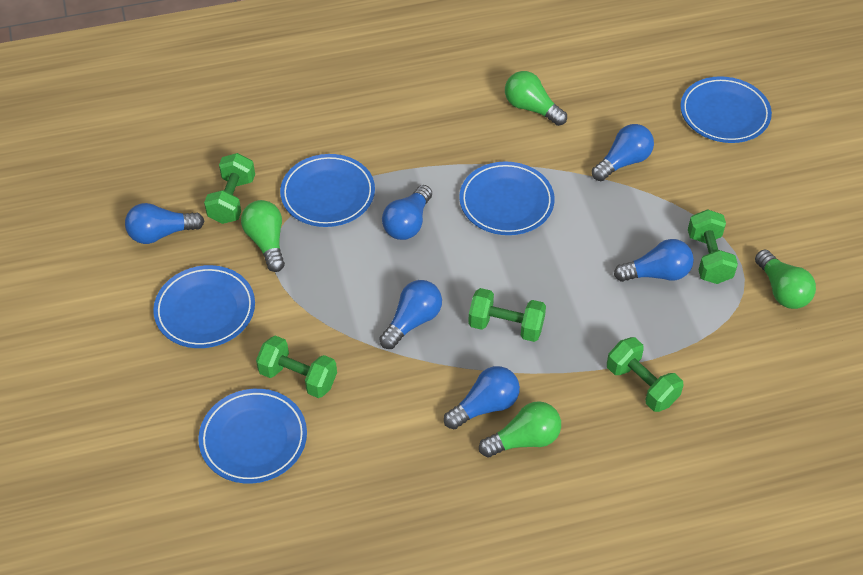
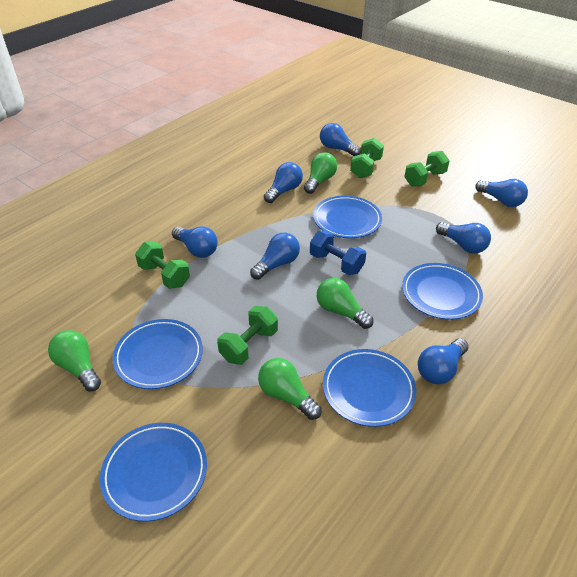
blue dumbbell: 0 -> 1
blue light bulb: 6 -> 7
green dumbbell: 5 -> 4

